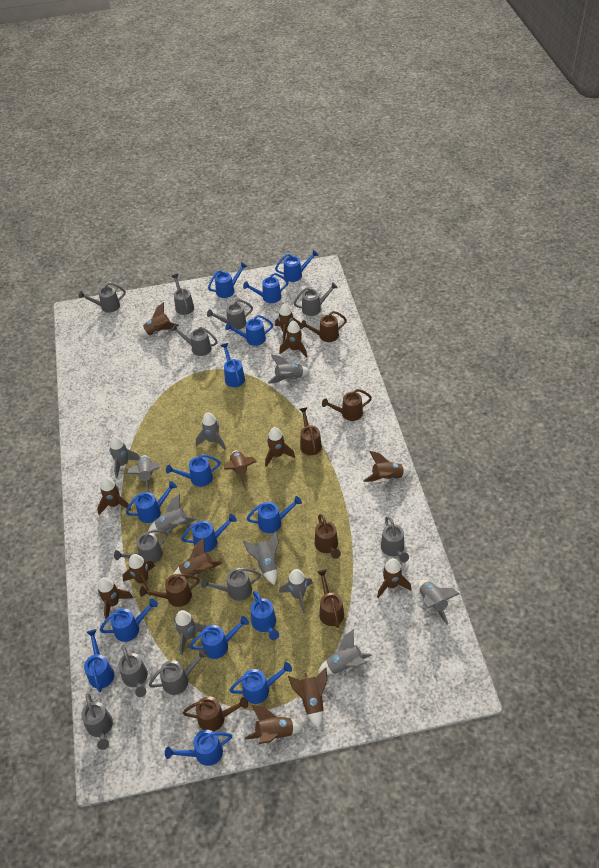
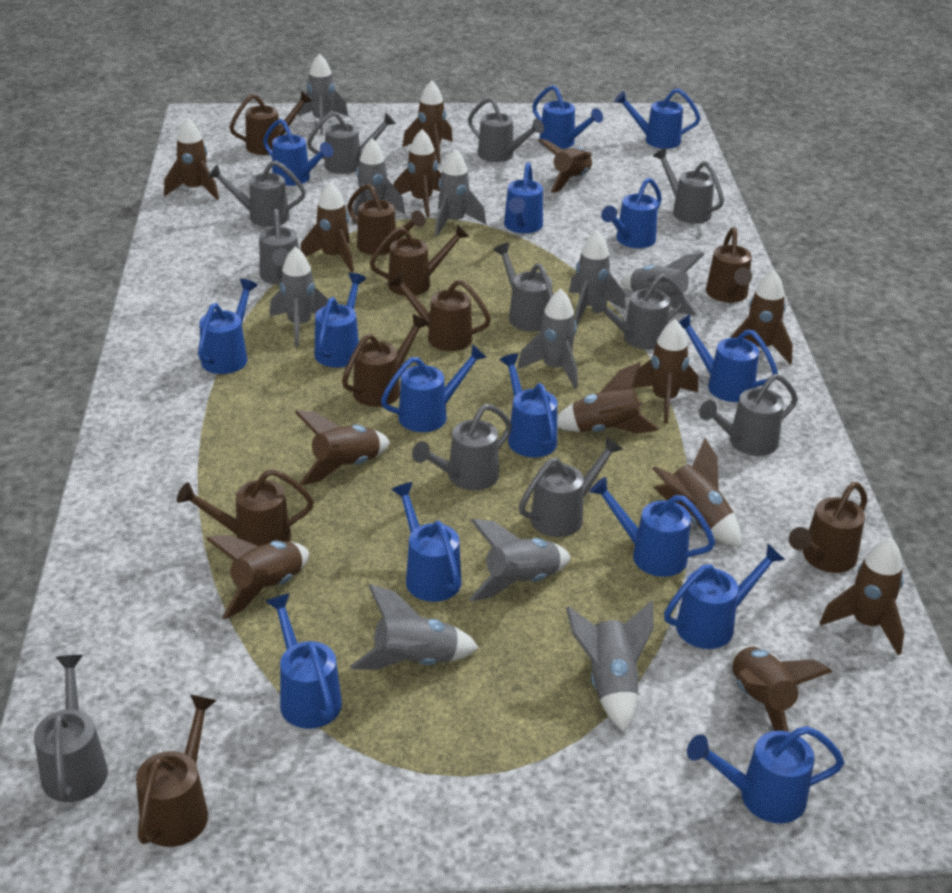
brown watering can: 7 -> 9

